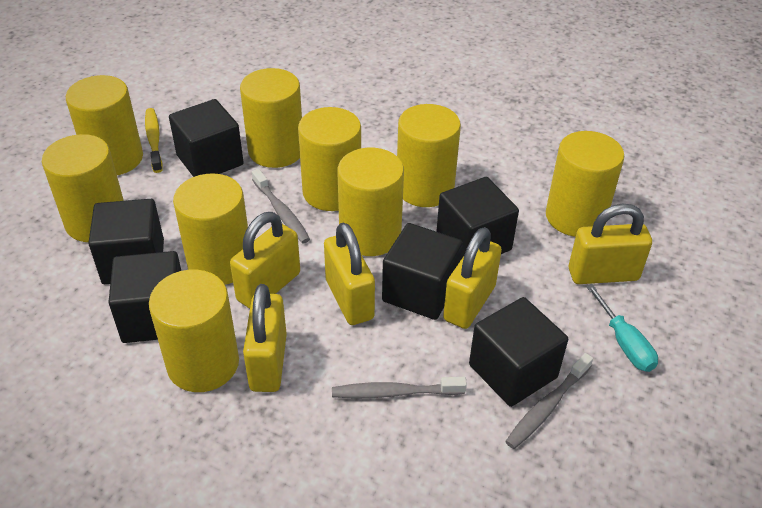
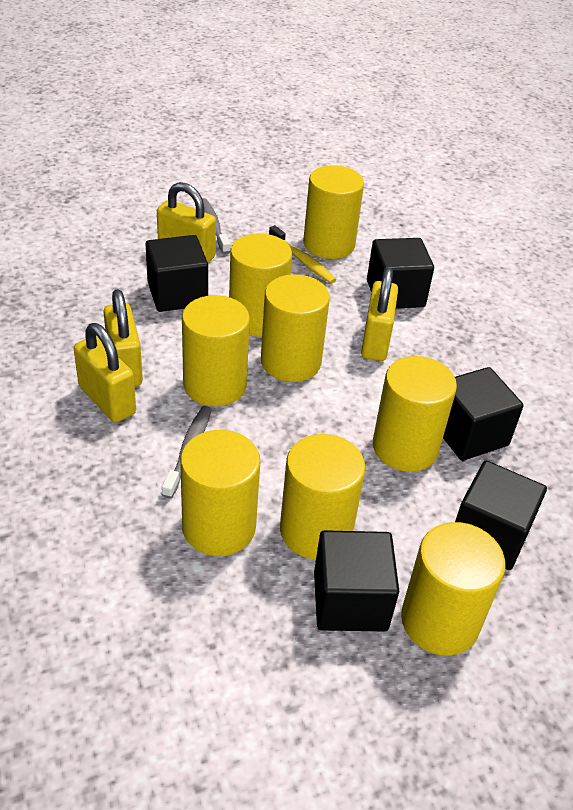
black cube: 6 -> 5
grey toothbrush: 3 -> 2
turquoise screwdriver: 1 -> 0
yellow cylinder: 9 -> 8
yellow padlock: 5 -> 4

